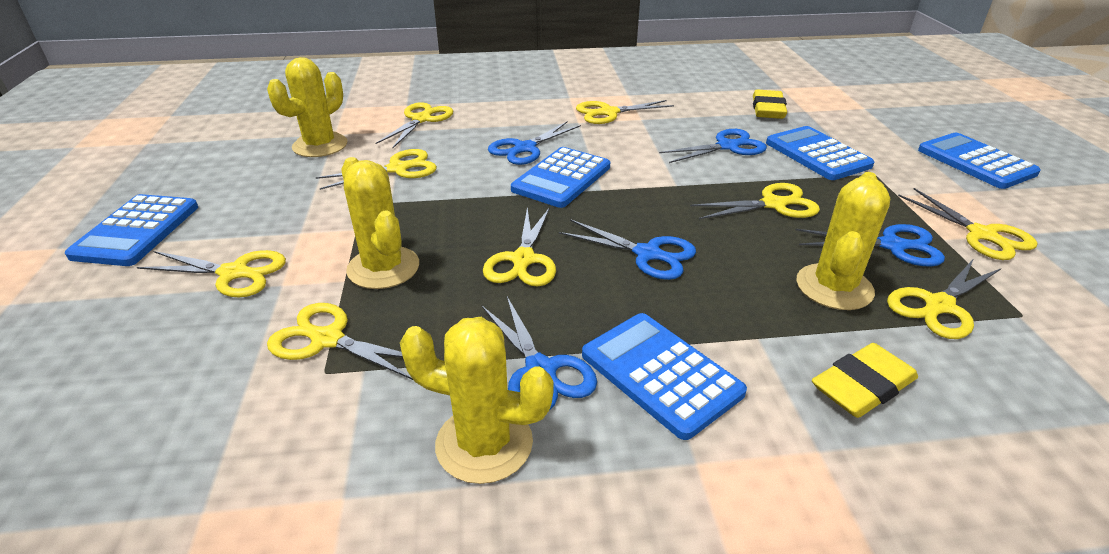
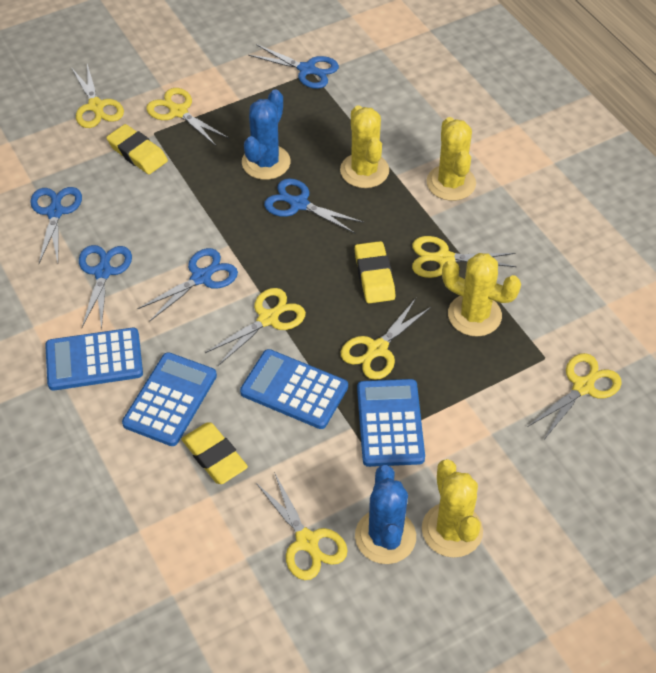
blue cactus: 0 -> 2
blue calculator: 5 -> 4
yellow eraser: 2 -> 3
yellow scissors: 9 -> 7

